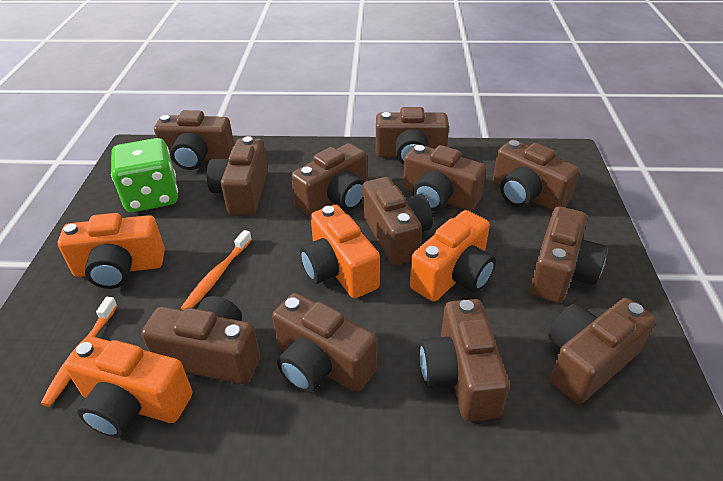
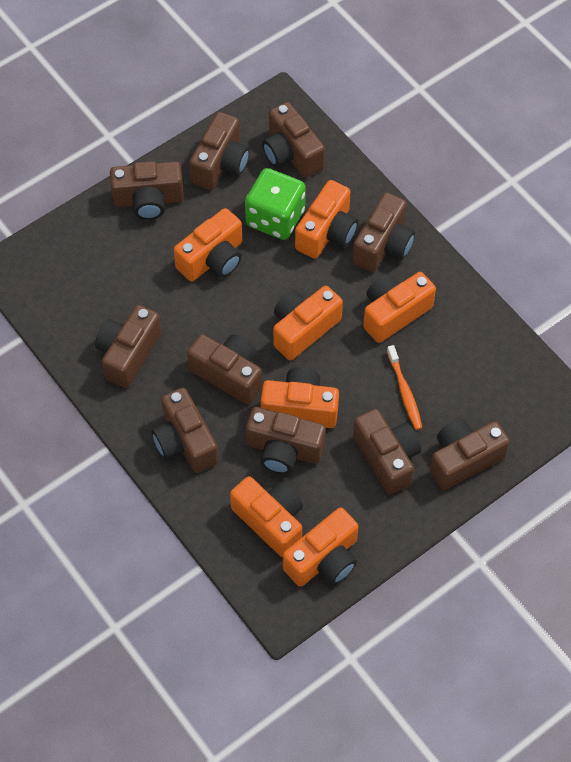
brown camera: 12 -> 10
orange camera: 4 -> 7
orange toothbrush: 2 -> 1

